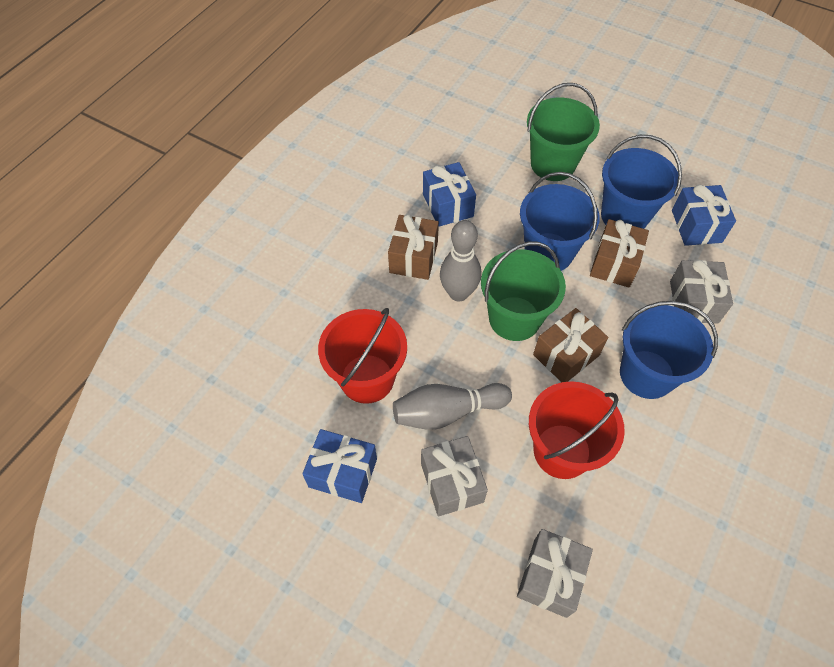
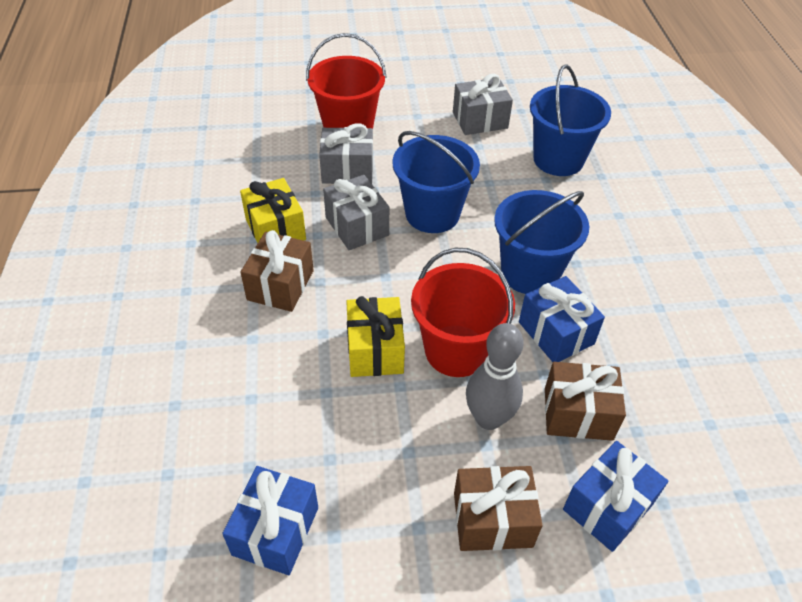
green bucket: 2 -> 0
grey bowling pin: 2 -> 1
yellow gift: 0 -> 2

